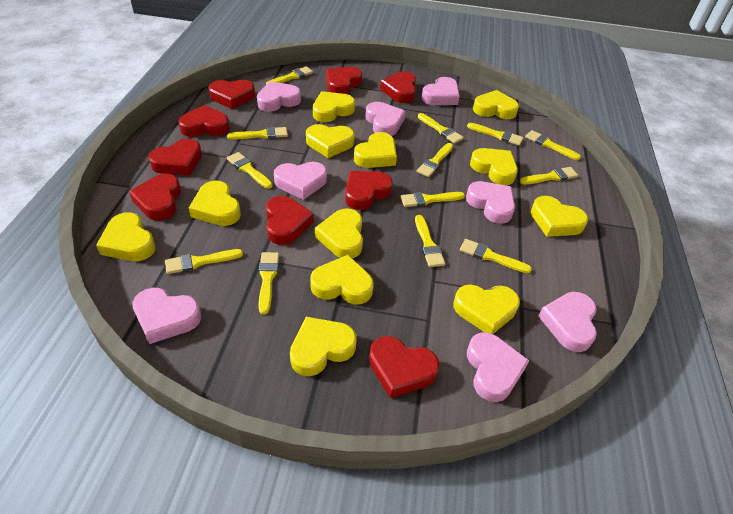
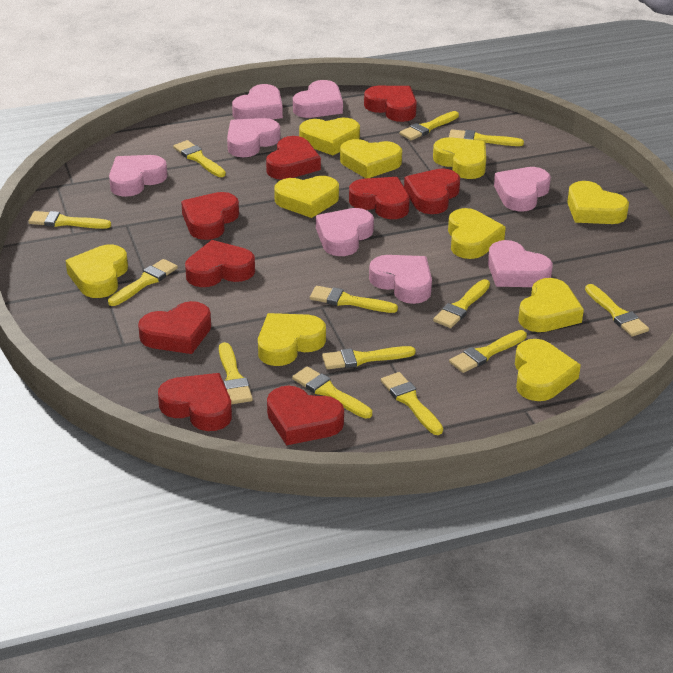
yellow heart: 12 -> 10

